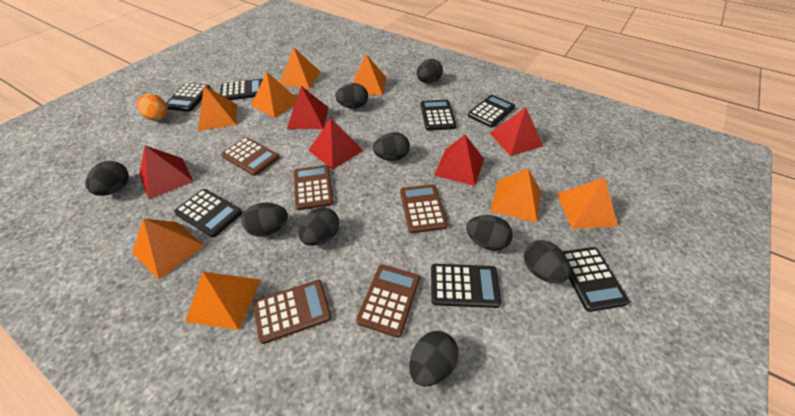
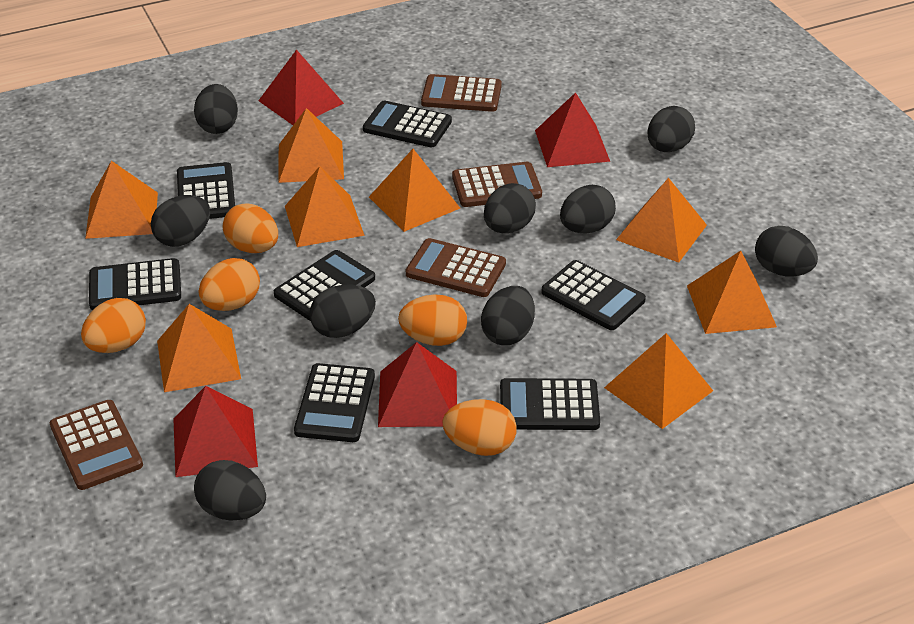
brown calculator: 5 -> 4
orange egg: 1 -> 5
red pyramid: 5 -> 4

